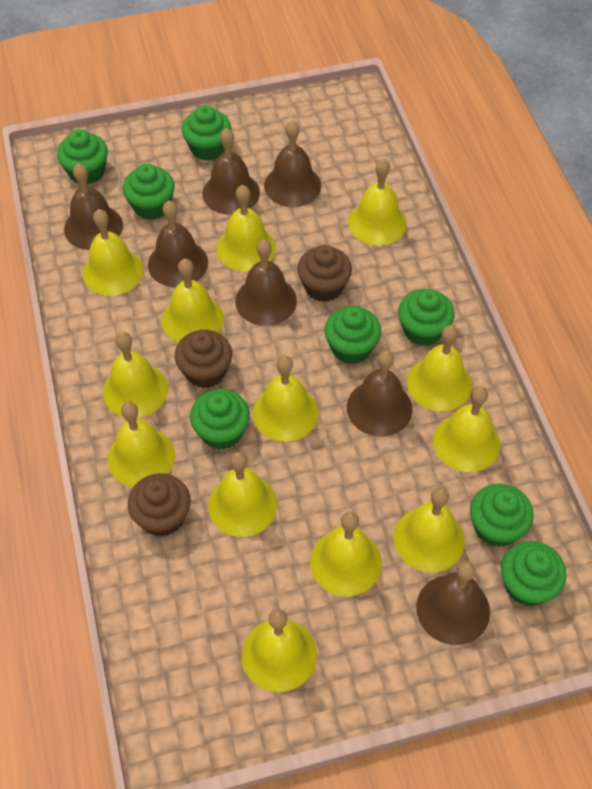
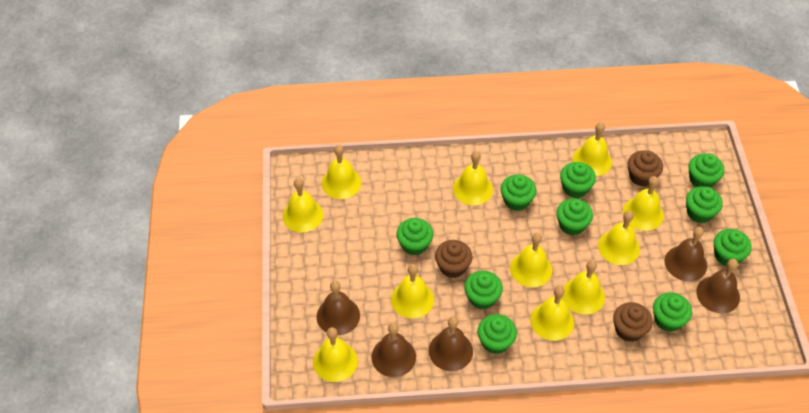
brown bell: 7 -> 5
green cupcake: 8 -> 10
yellow bell: 13 -> 11

